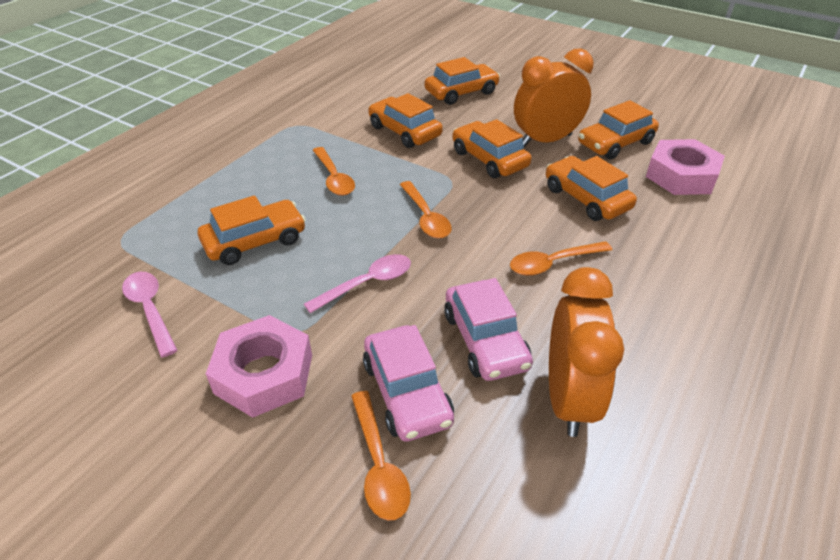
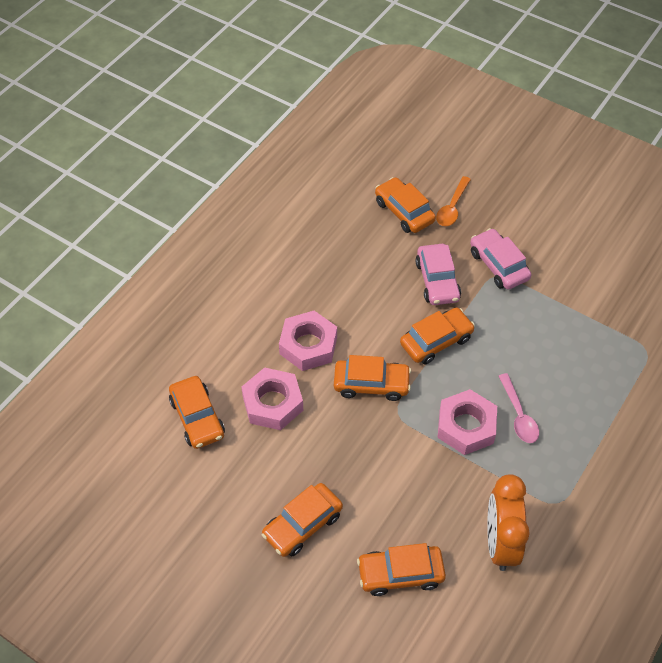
orange clock: 2 -> 1
orange spoon: 4 -> 1
pink nut: 2 -> 3
pink spoon: 2 -> 1

